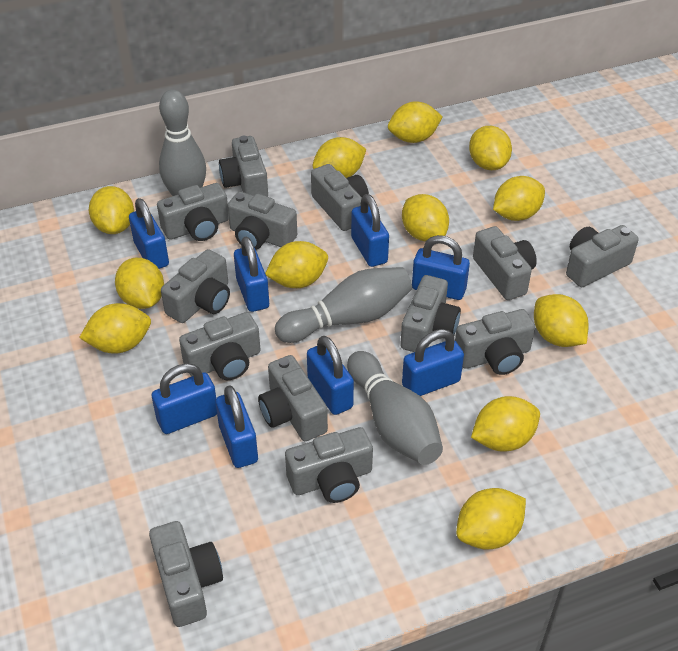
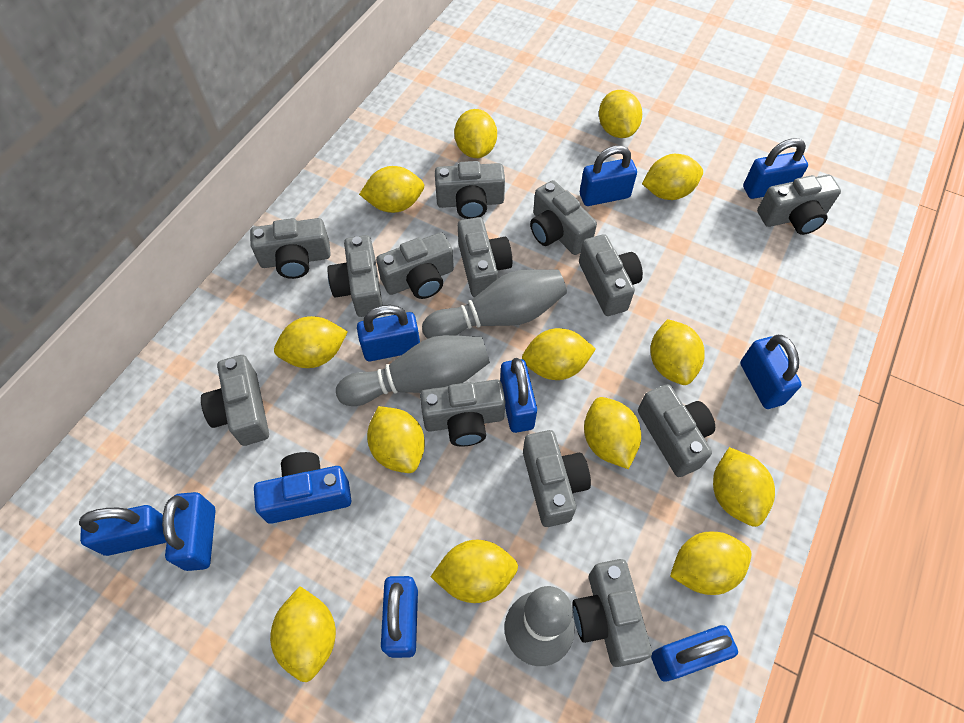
blue camera: 0 -> 1
blue padlock: 8 -> 9
yellow lemon: 12 -> 13

